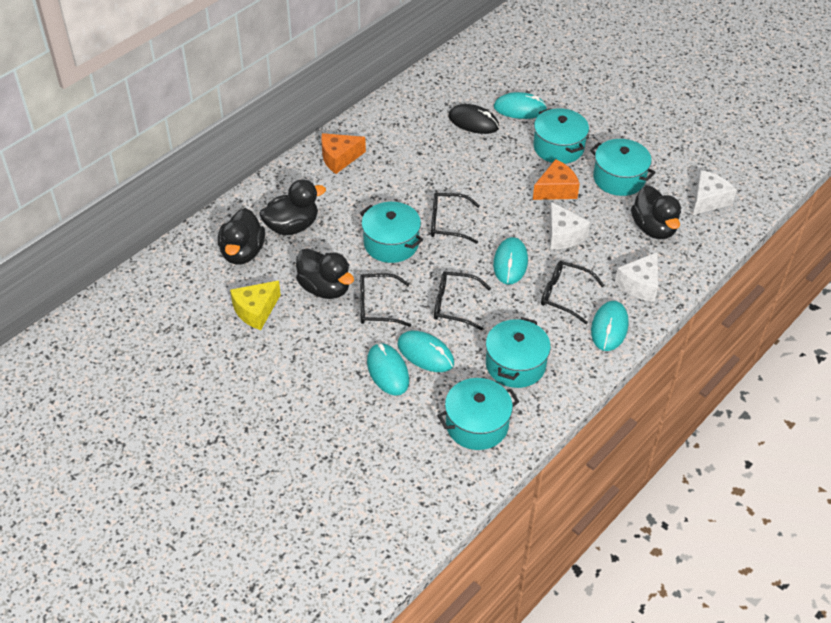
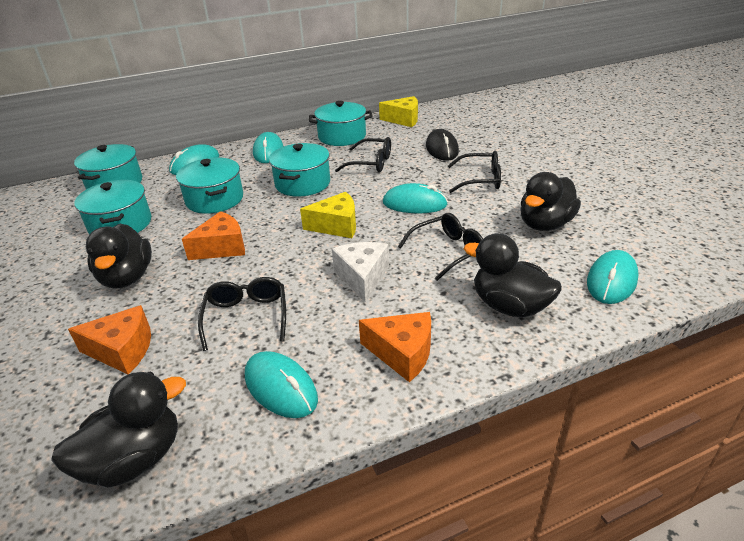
orange cheese: 2 -> 3
white cheese: 3 -> 1
yellow cheese: 1 -> 2

